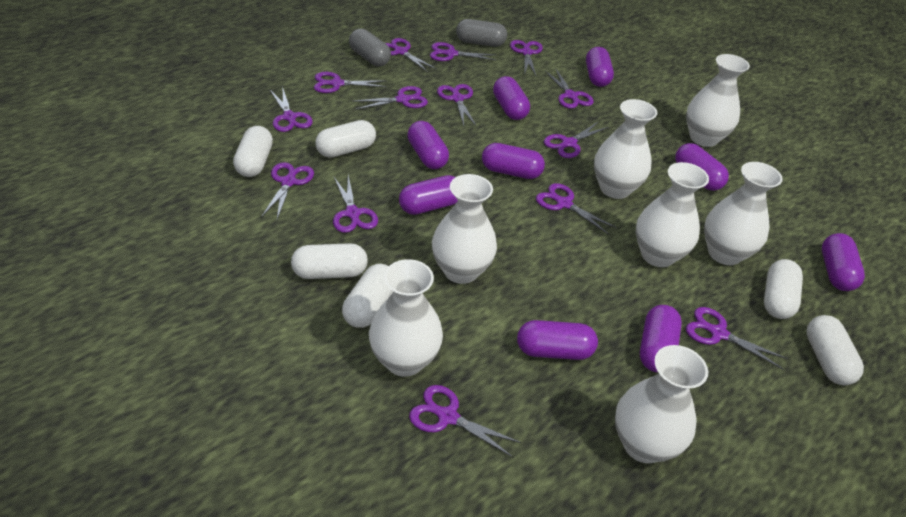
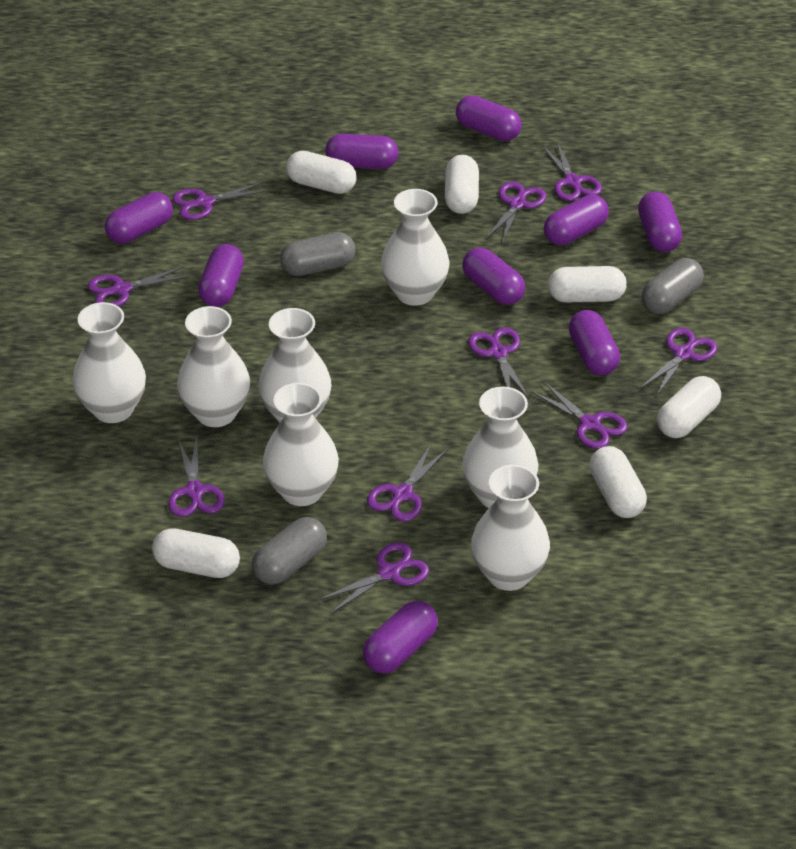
grey capsule: 2 -> 3
purple scissors: 14 -> 10

